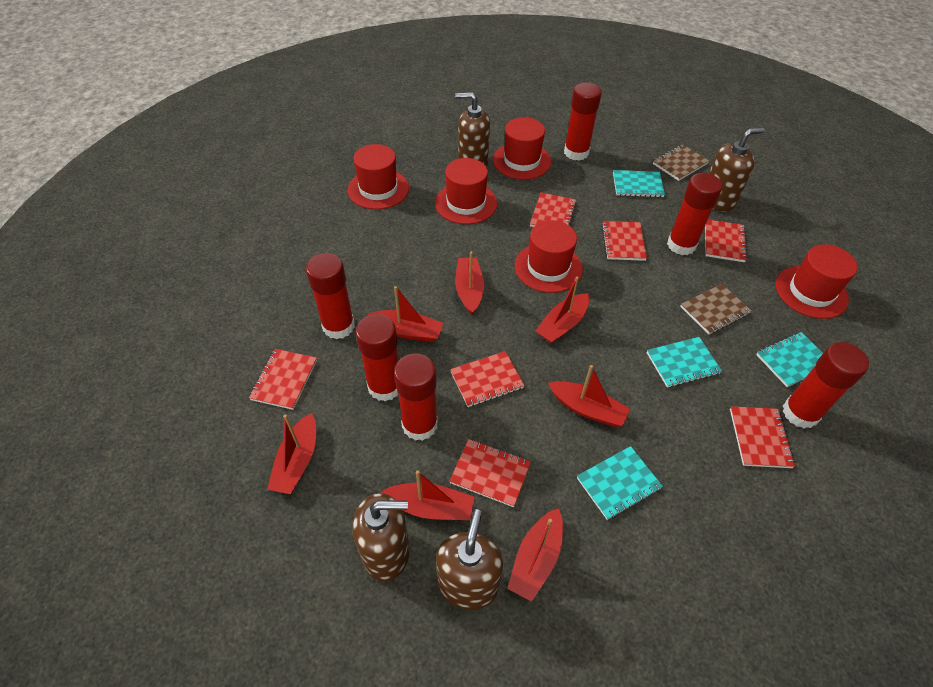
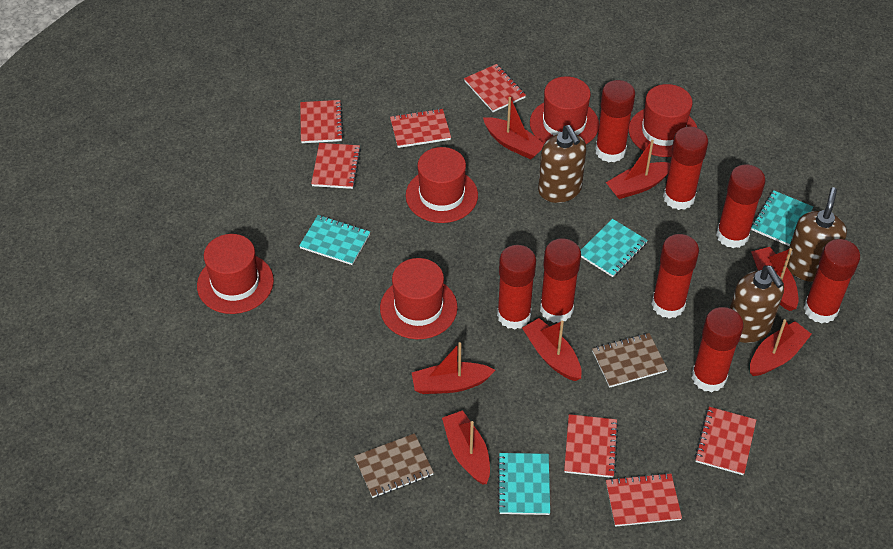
brown soap dispenser: 4 -> 3
red glue stick: 6 -> 8

